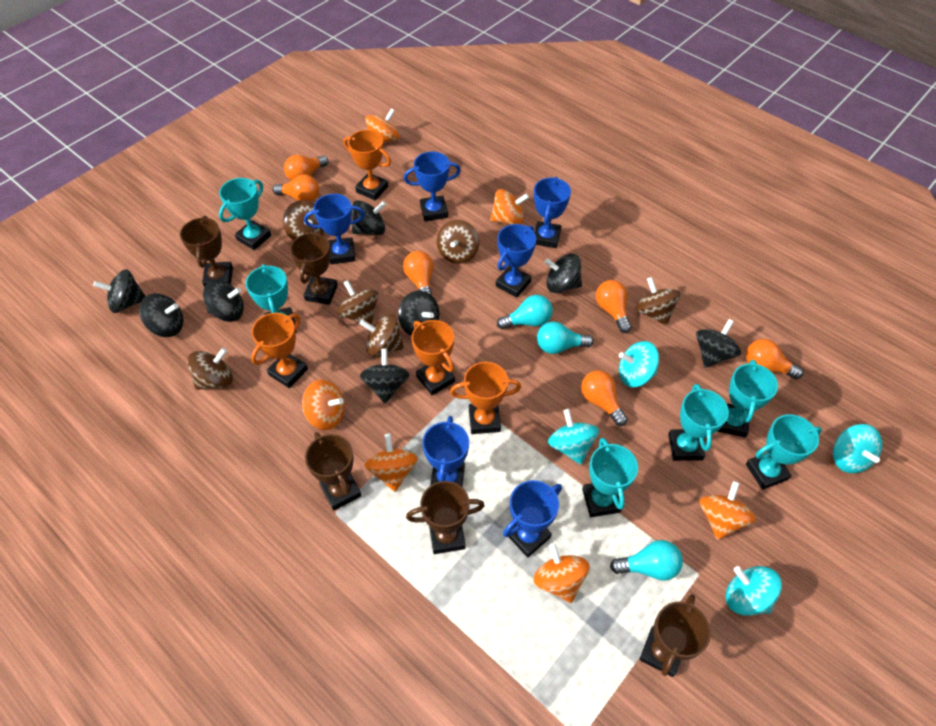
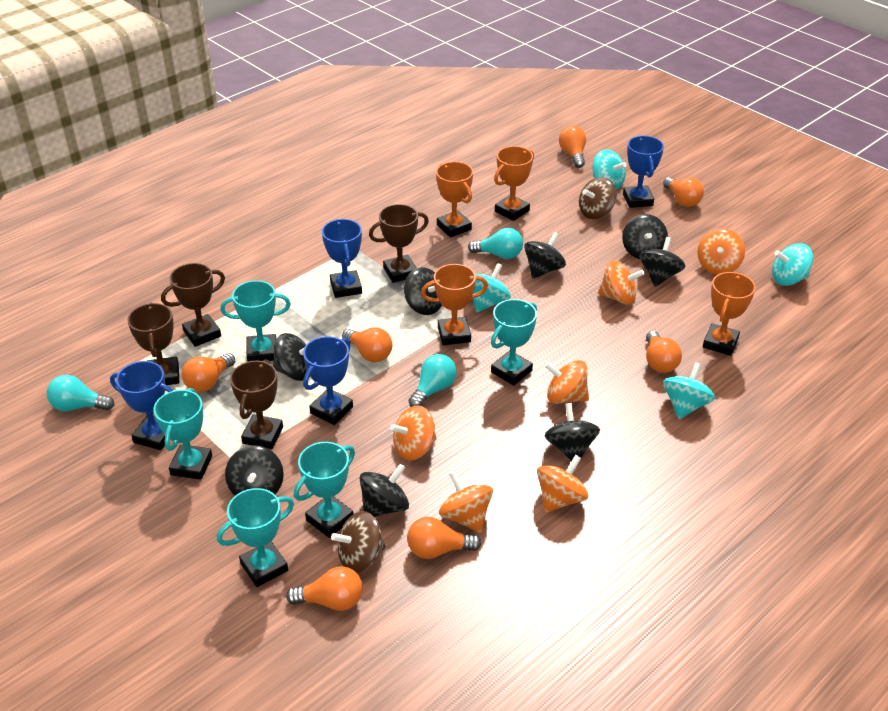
blue trophy: 6 -> 4
brown spinning top: 6 -> 2
brown trophy: 5 -> 4
orange light bulb: 6 -> 7
turquoise trophy: 6 -> 5

